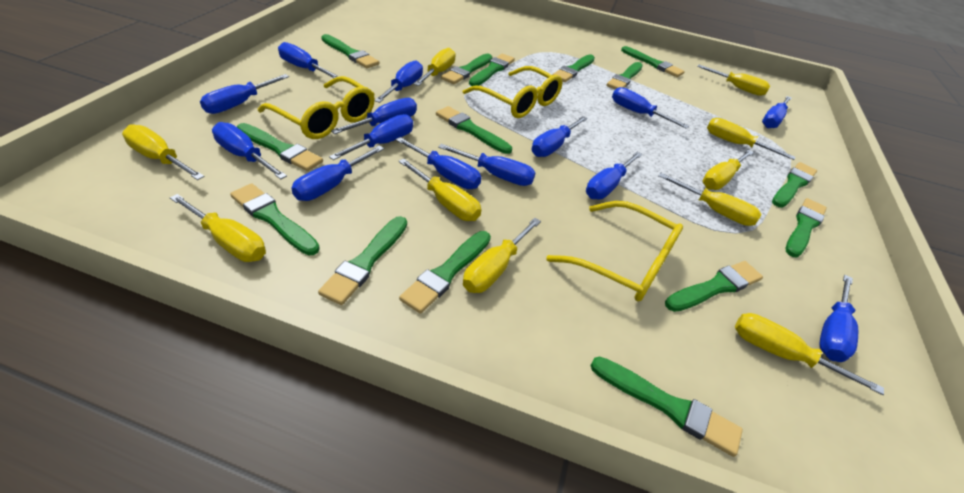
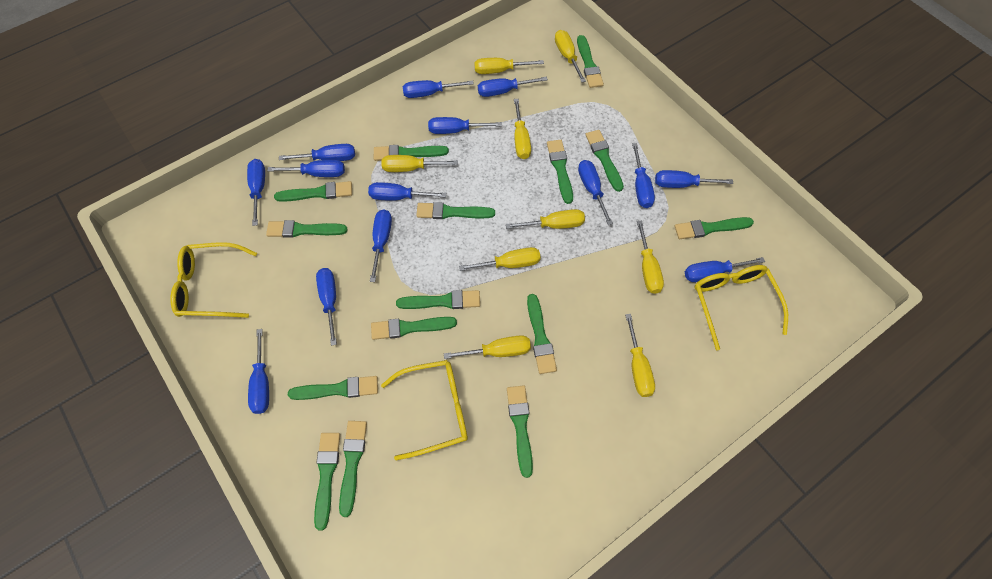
yellow screwdriver: 10 -> 9

